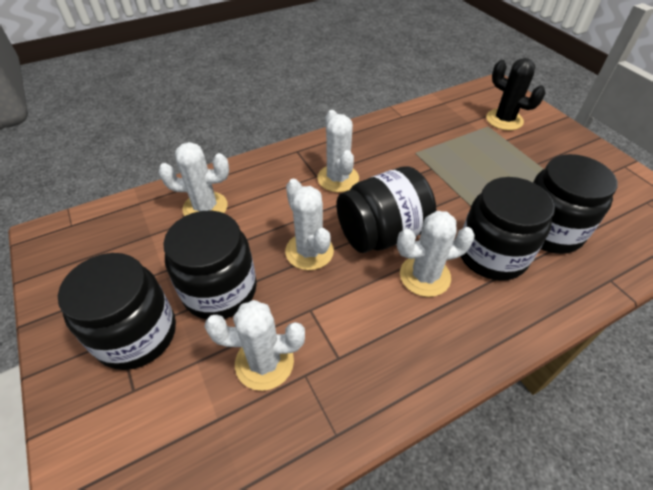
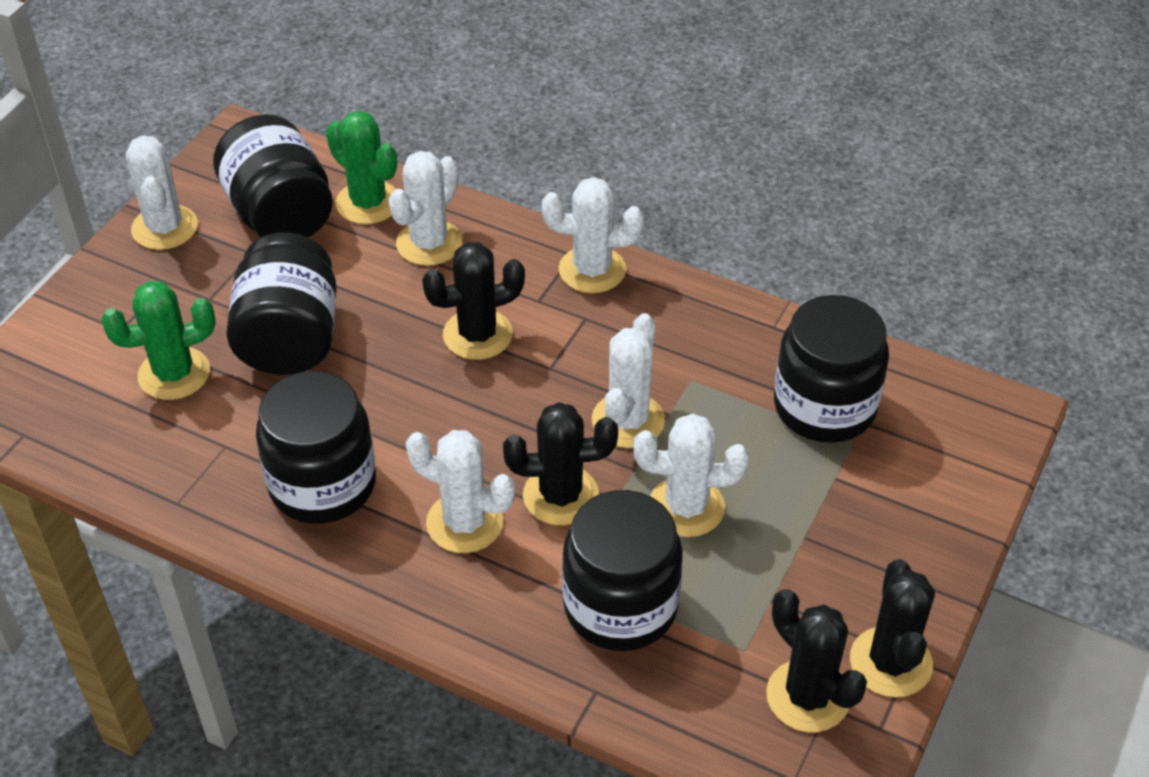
black cactus: 1 -> 4
green cactus: 0 -> 2
white cactus: 5 -> 6

